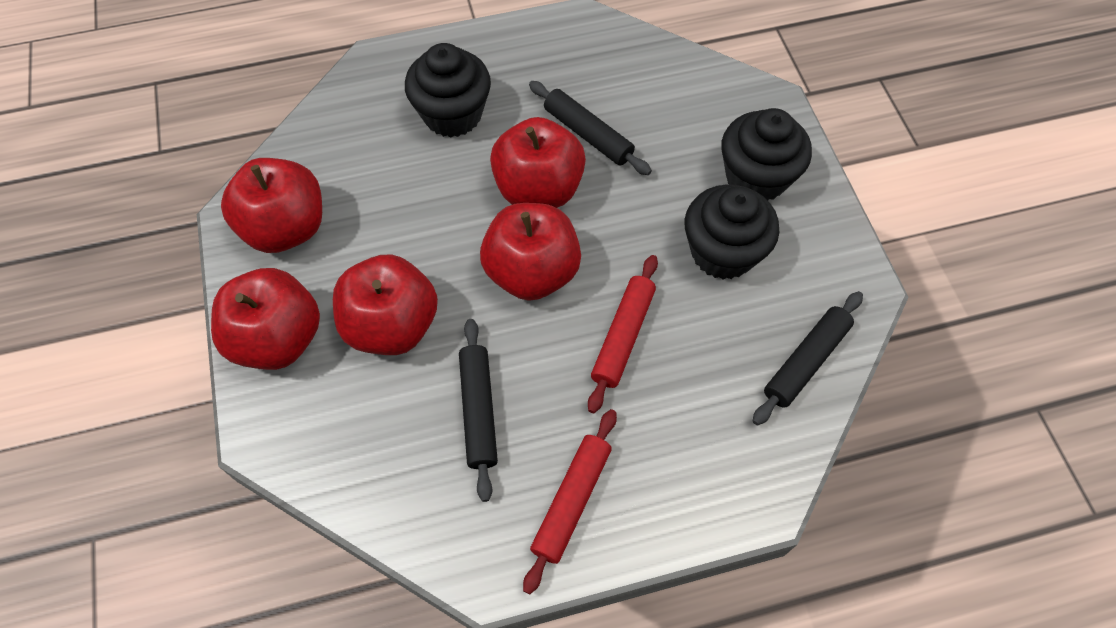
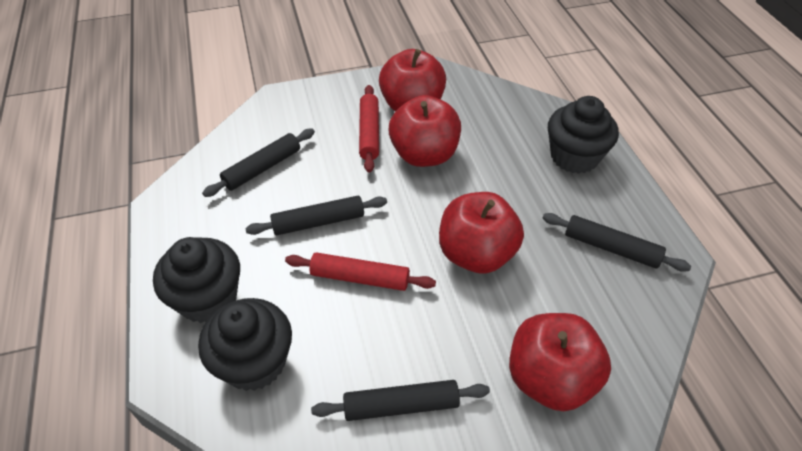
black rolling pin: 3 -> 4
red apple: 5 -> 4

